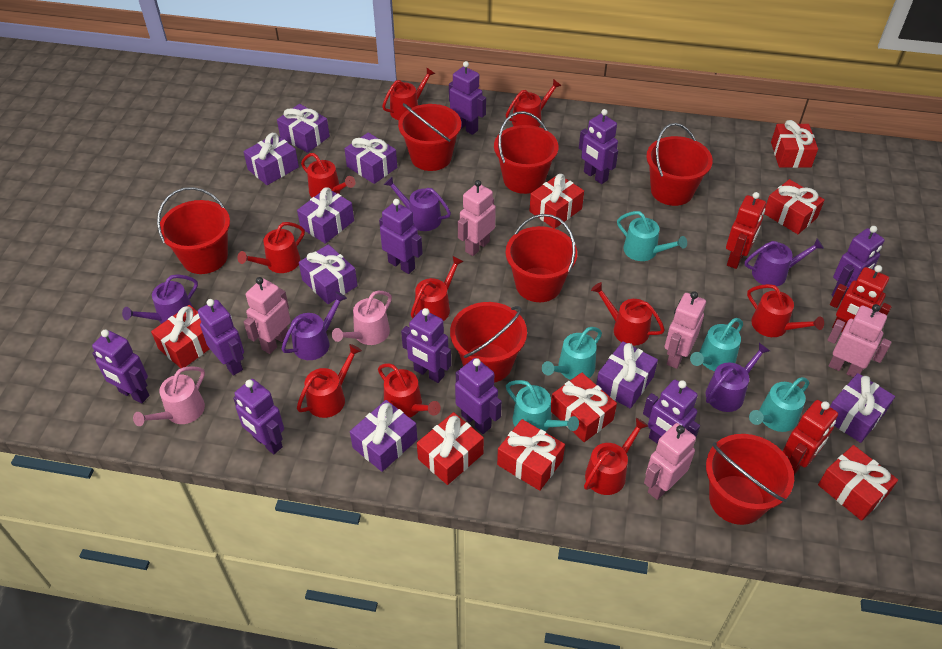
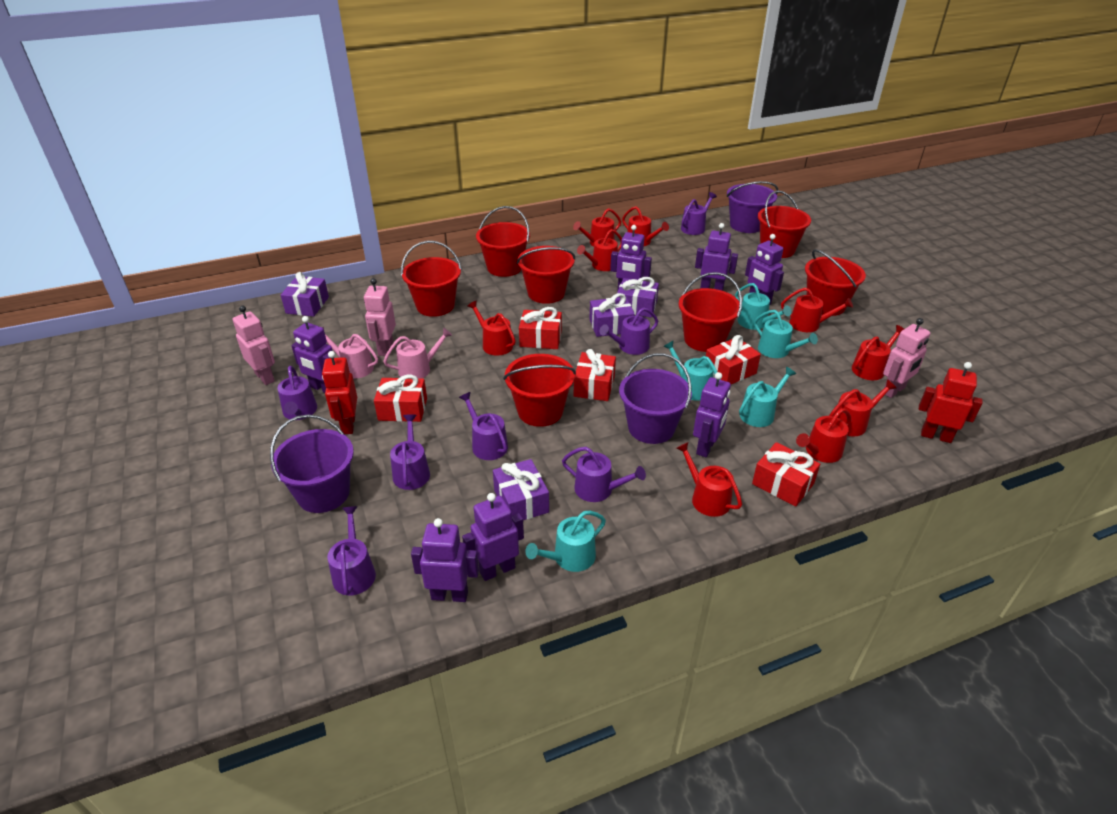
pink robot: 5 -> 3
purple bucket: 0 -> 3
purple gift: 8 -> 4
purple robot: 10 -> 7
purple watering can: 5 -> 7
red gift: 8 -> 5
red robot: 3 -> 2
red watering can: 10 -> 9

